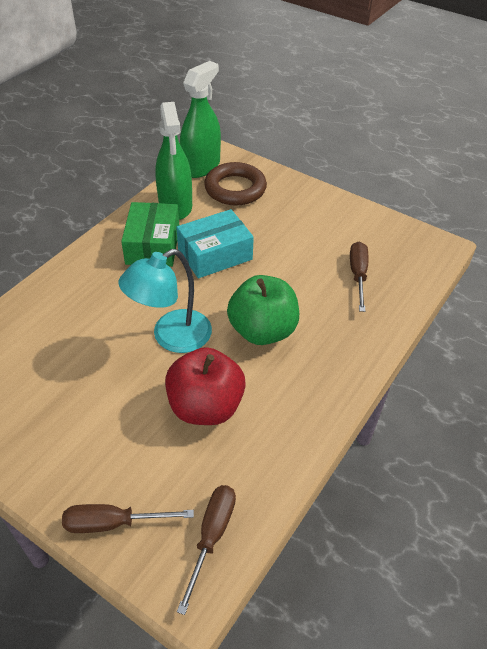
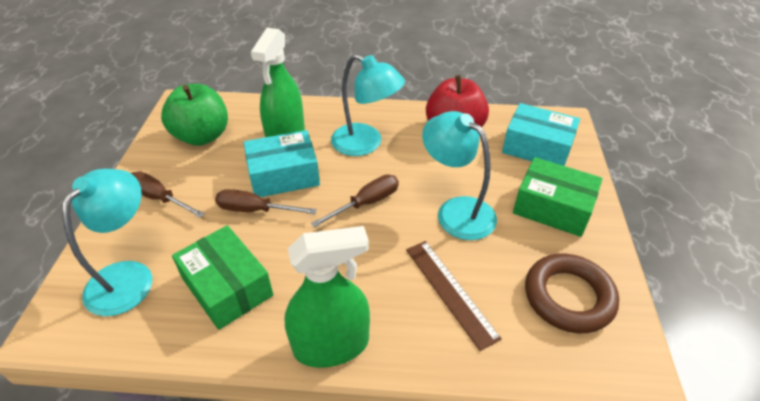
brown ruler: 0 -> 1
green box: 1 -> 2
turquoise box: 1 -> 2
turquoise lamp: 1 -> 3

